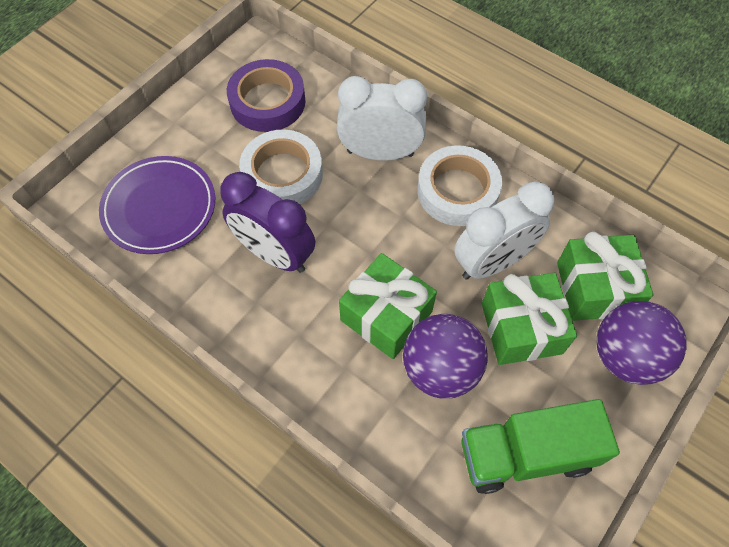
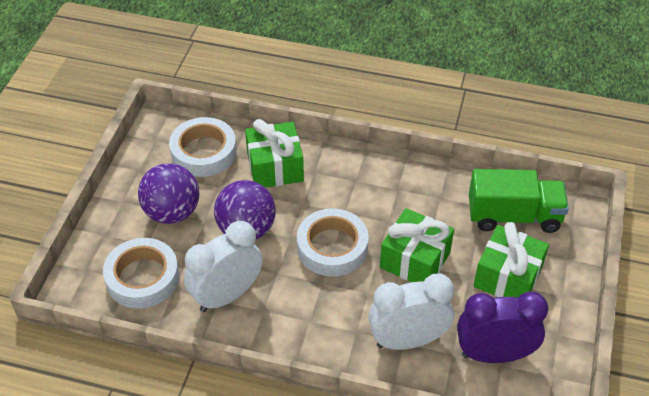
purple plate: 1 -> 0
purple tape: 1 -> 0
white tape: 2 -> 3

